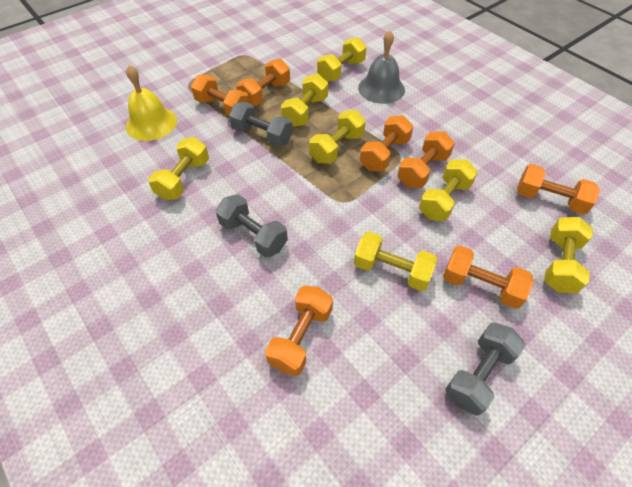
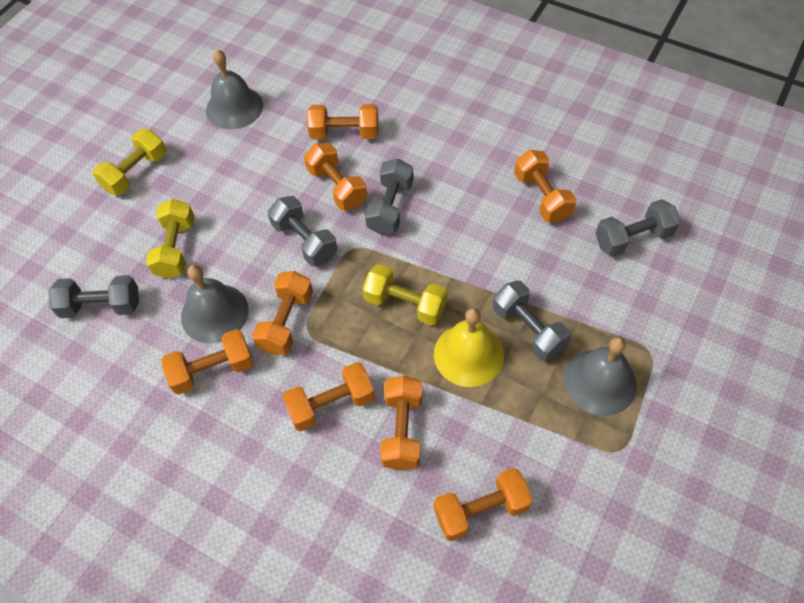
grey bell: 1 -> 3
grey dumbbell: 3 -> 5
orange dumbbell: 7 -> 8
yellow dumbbell: 7 -> 3

